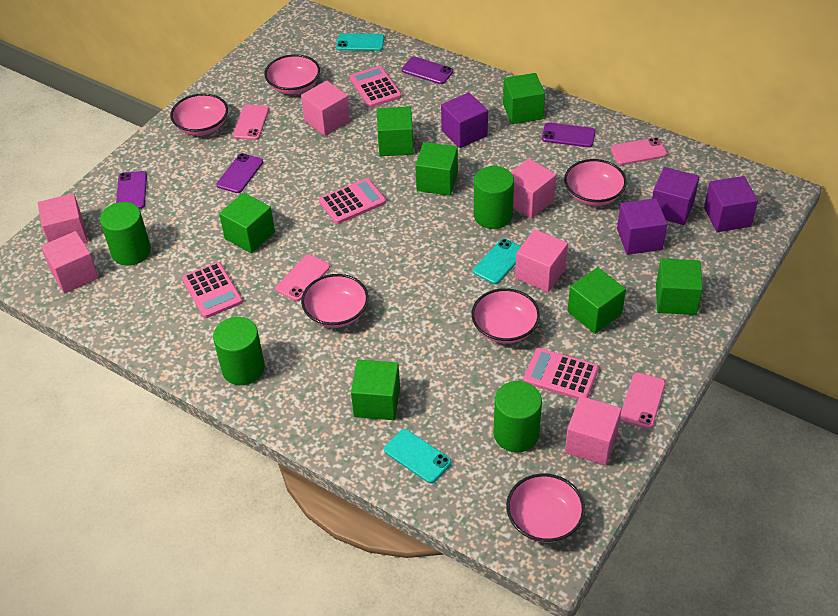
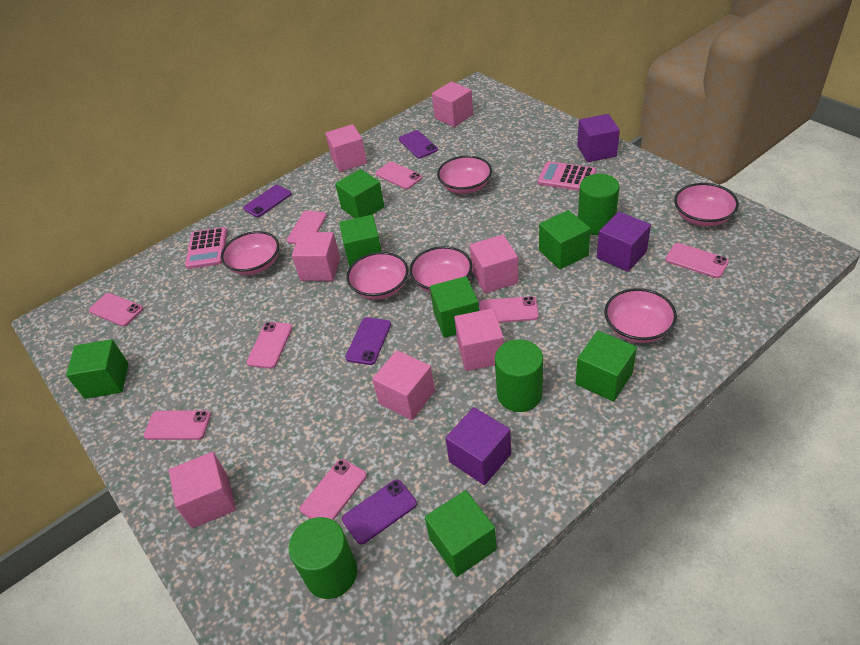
green cylinder: 4 -> 3
pink calculator: 4 -> 2
pink cube: 6 -> 7
pink phone: 4 -> 8
purple cube: 4 -> 3
turquoise phone: 3 -> 0

